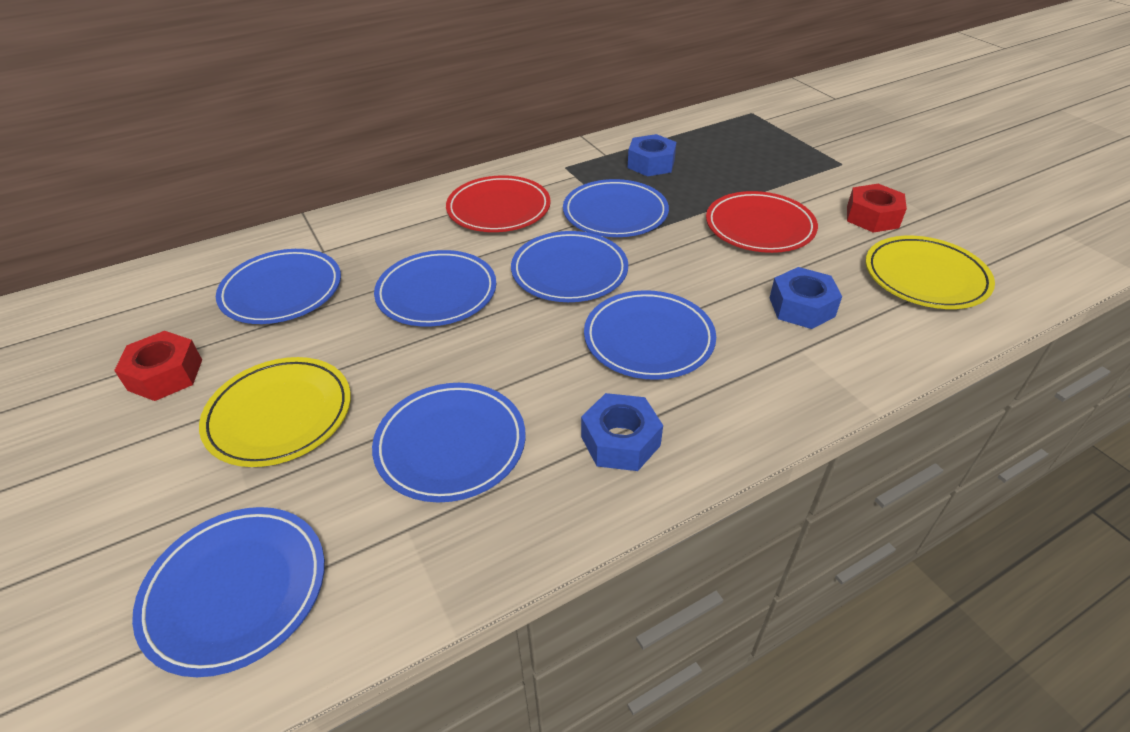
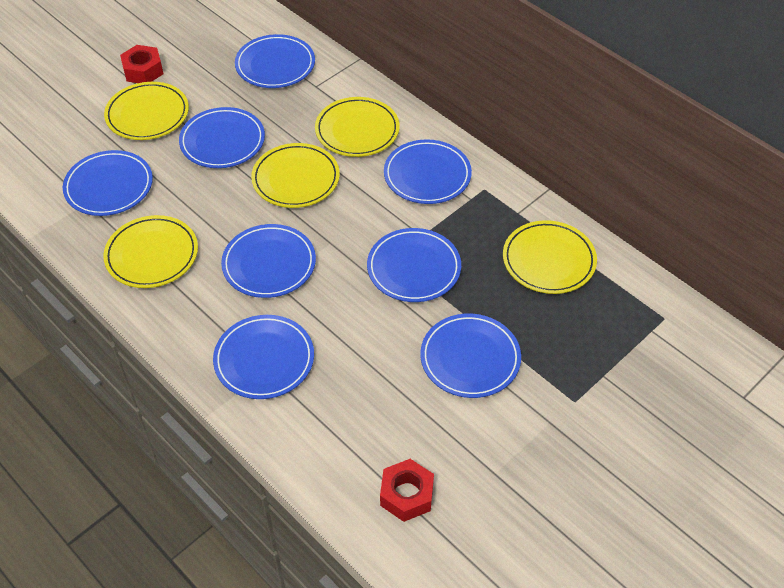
blue nut: 3 -> 0
blue plate: 7 -> 8
red plate: 2 -> 0
yellow plate: 2 -> 5

